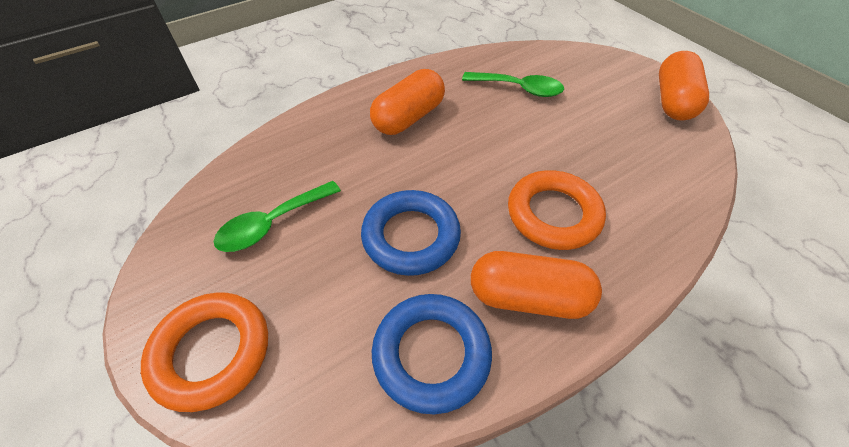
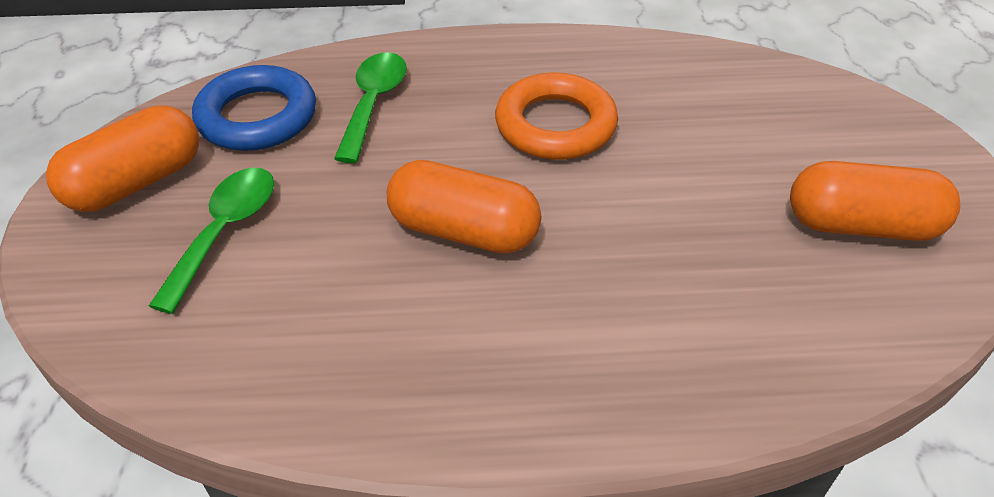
blue ring: 2 -> 1
orange ring: 2 -> 1

